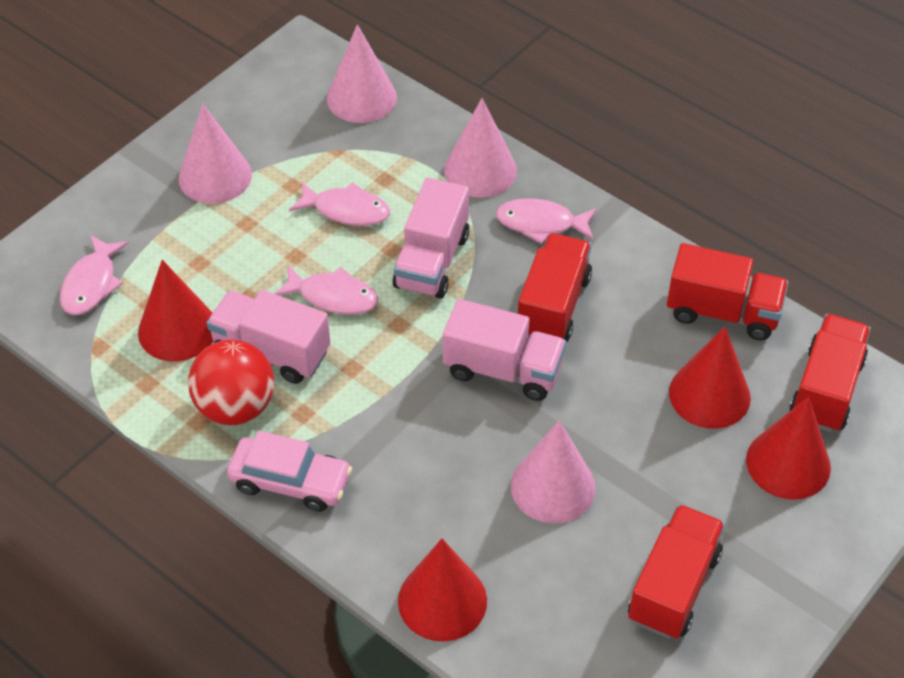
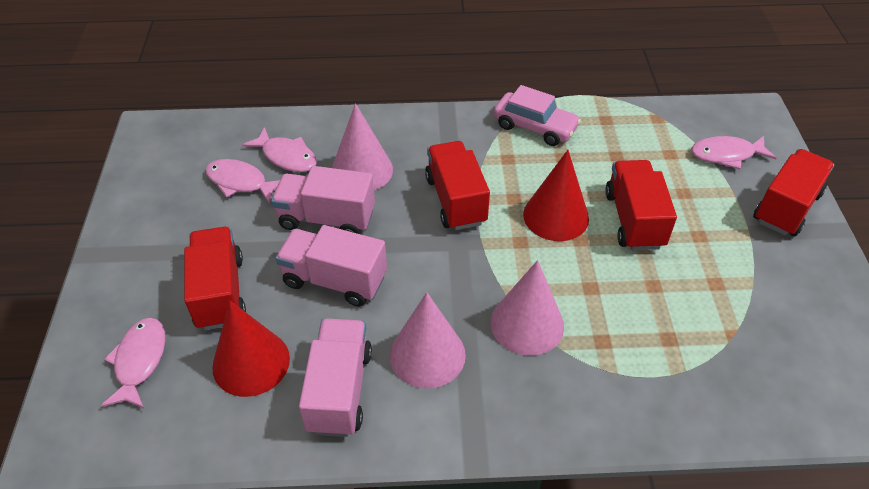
pink cone: 4 -> 3
red ball: 1 -> 0
red cone: 4 -> 2

